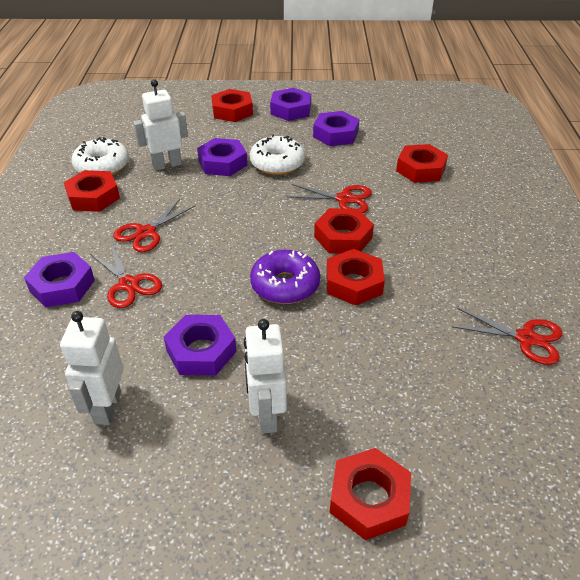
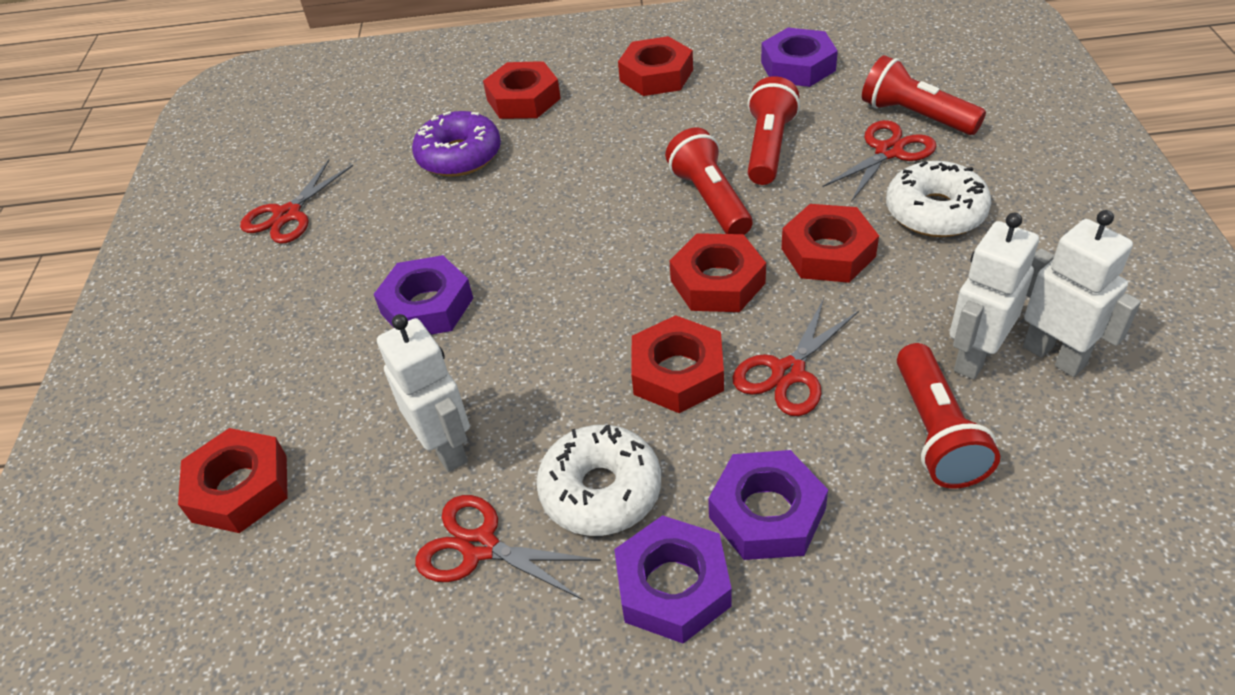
purple nut: 5 -> 4
red flashlight: 0 -> 4

